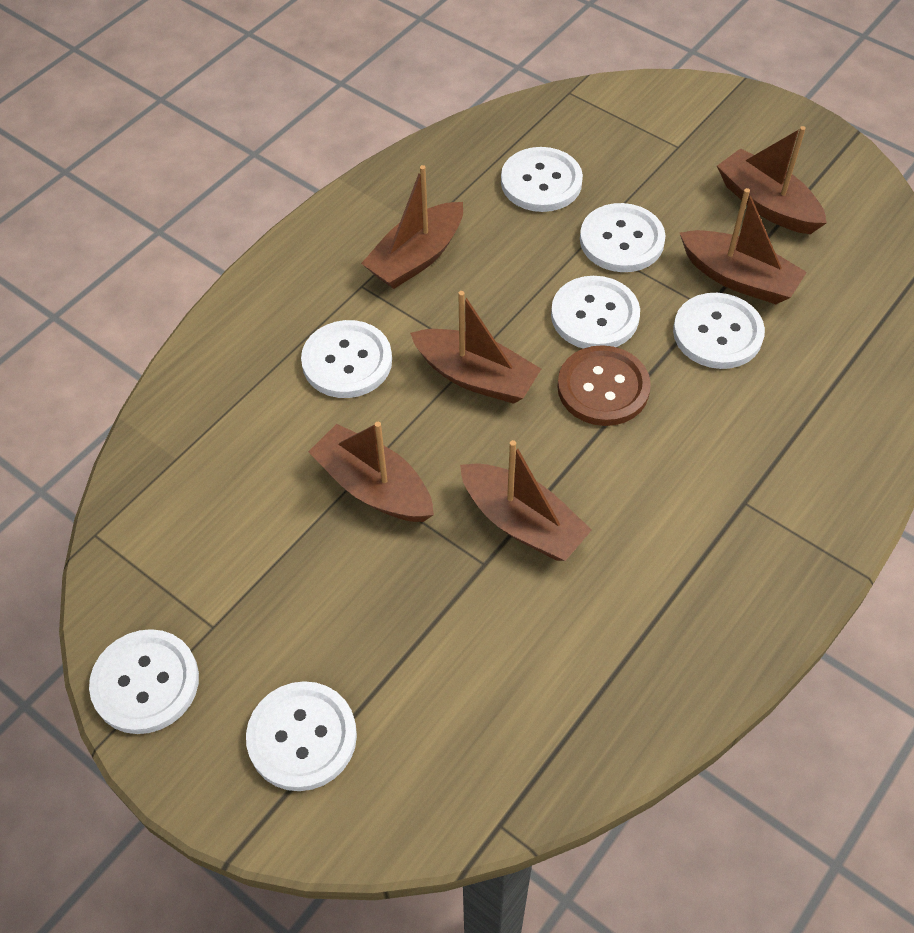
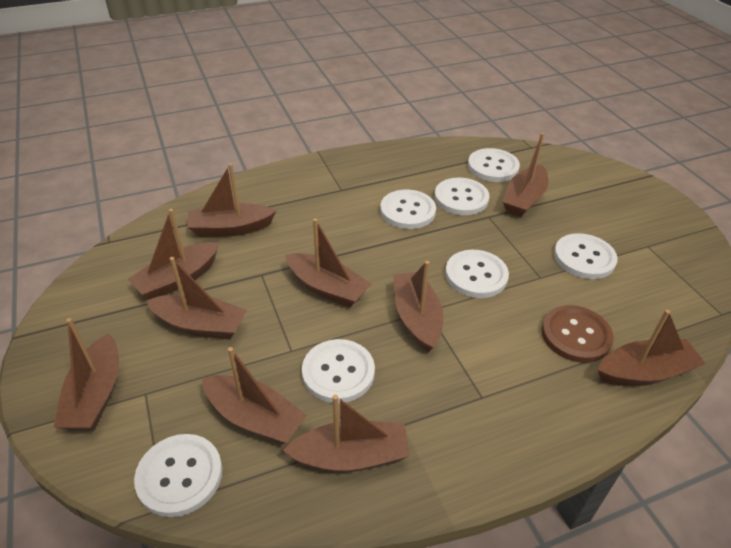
brown boat: 6 -> 10

